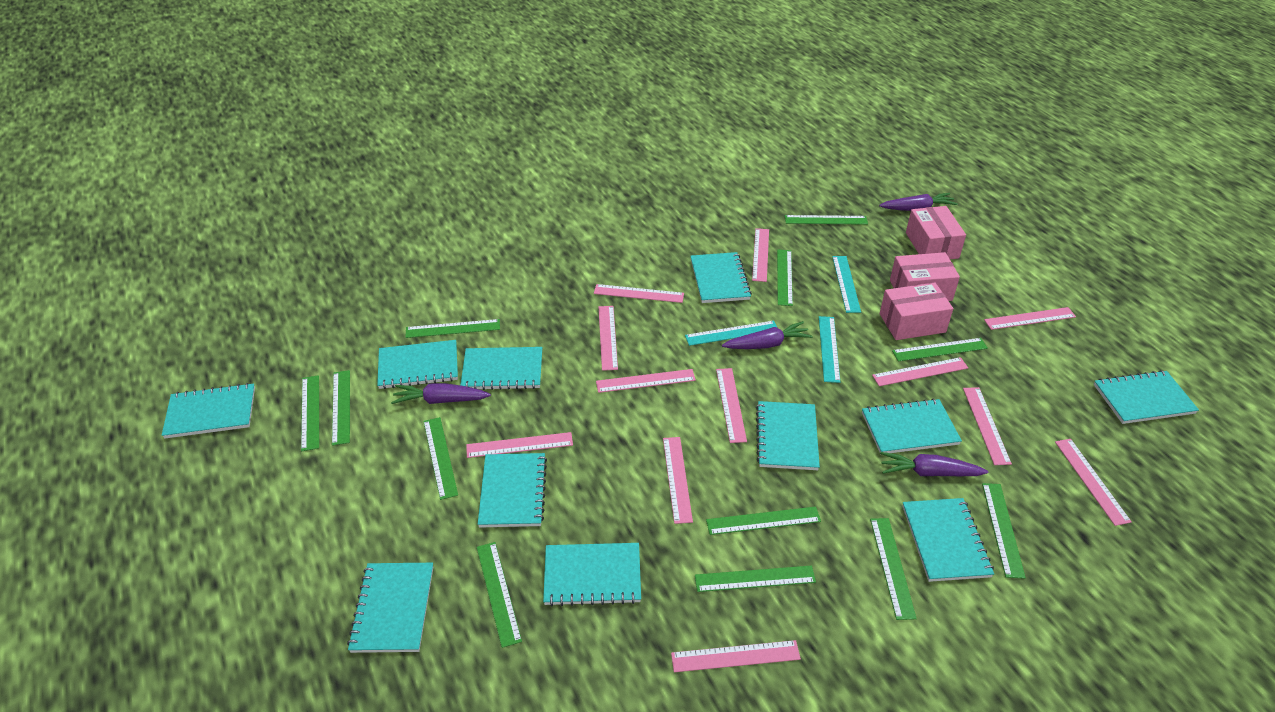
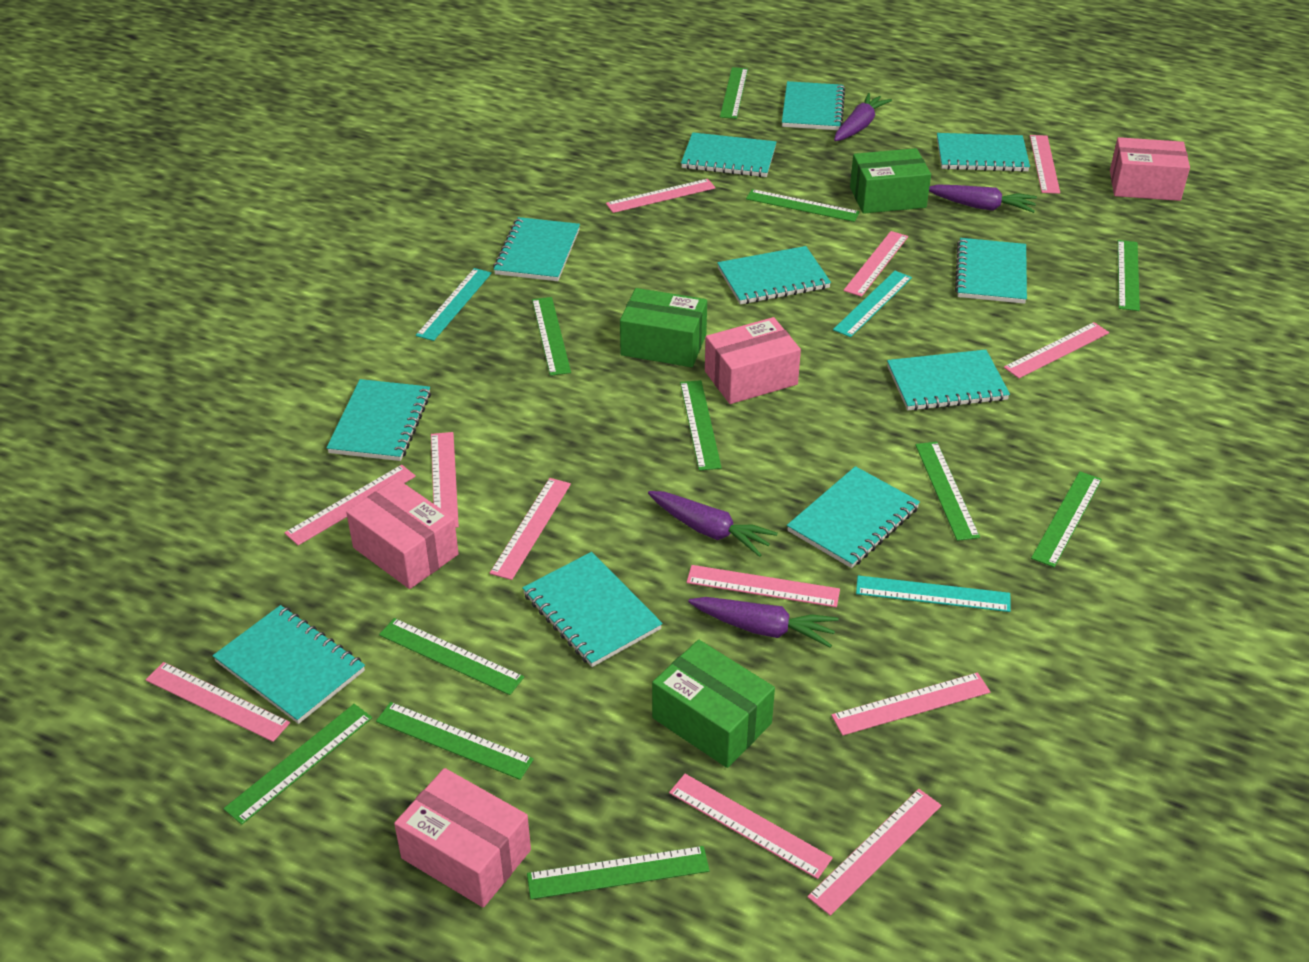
green box: 0 -> 3
green ruler: 12 -> 11
pink box: 3 -> 4

